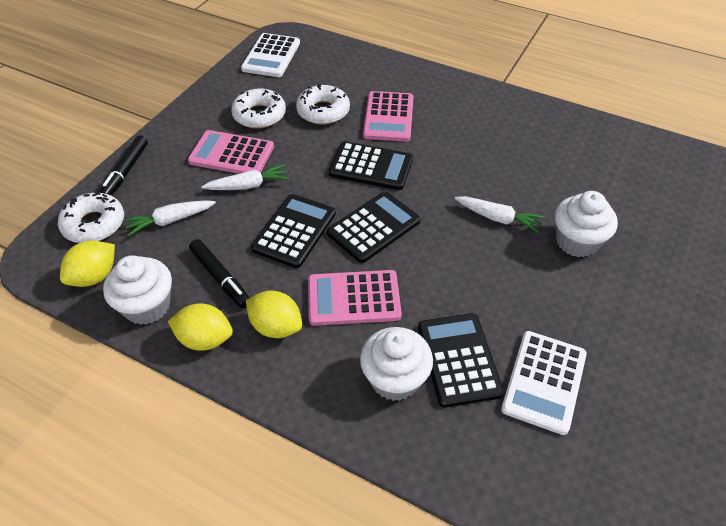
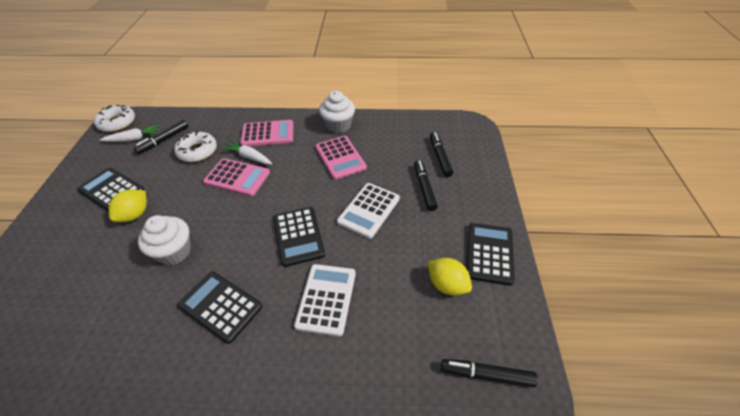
black marker: 2 -> 4
white carrot: 3 -> 2
white cupcake: 3 -> 2
white donut: 3 -> 2
yellow lemon: 3 -> 2

